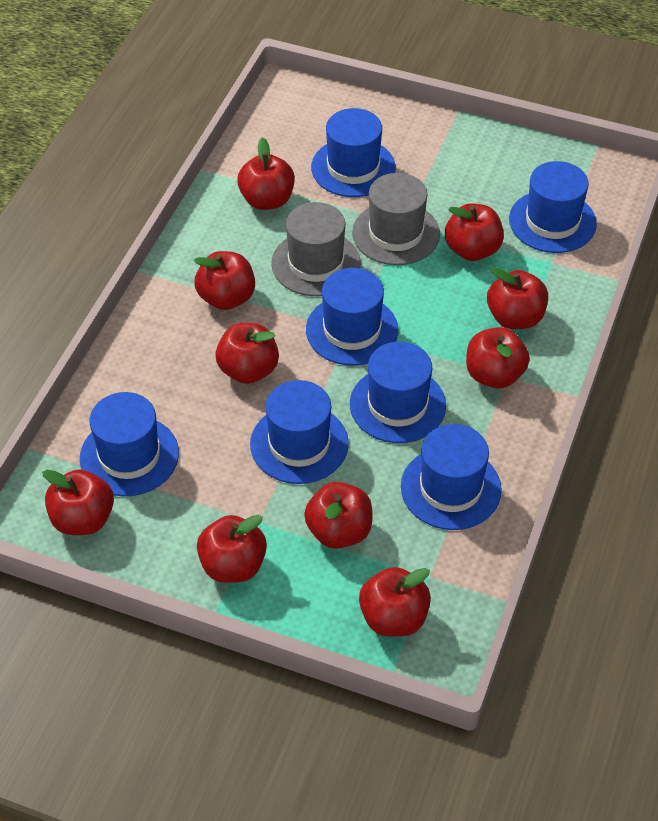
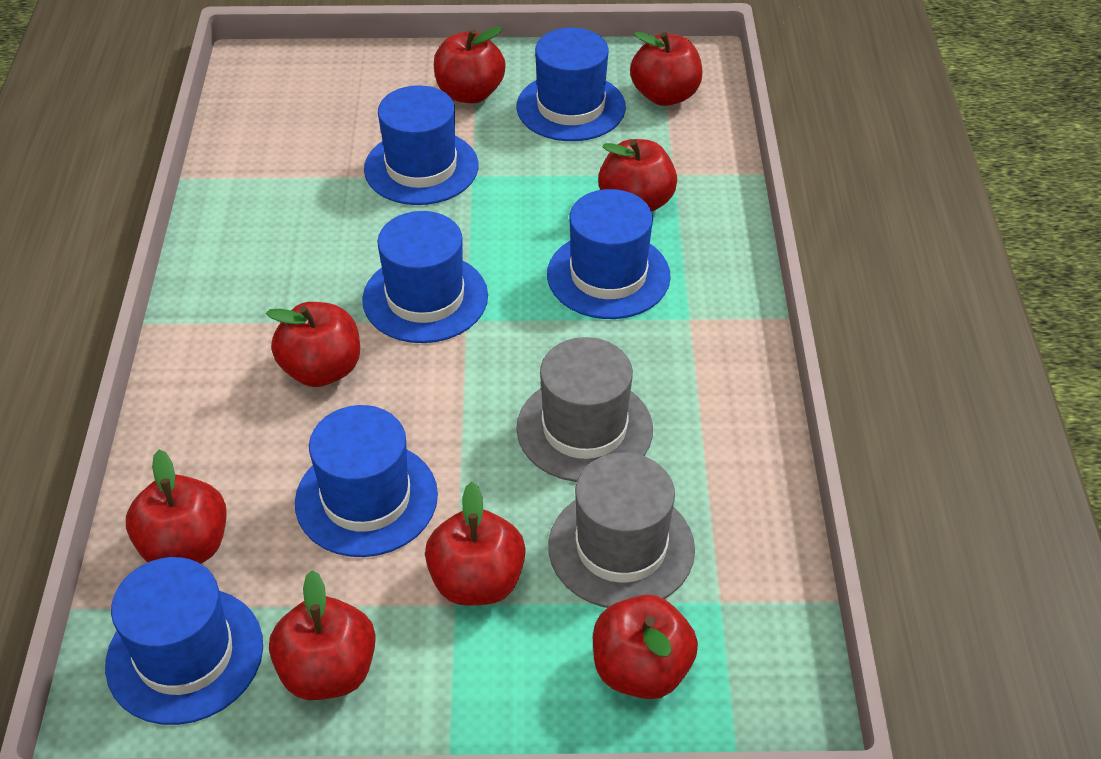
blue hat: 7 -> 6
red apple: 10 -> 8

